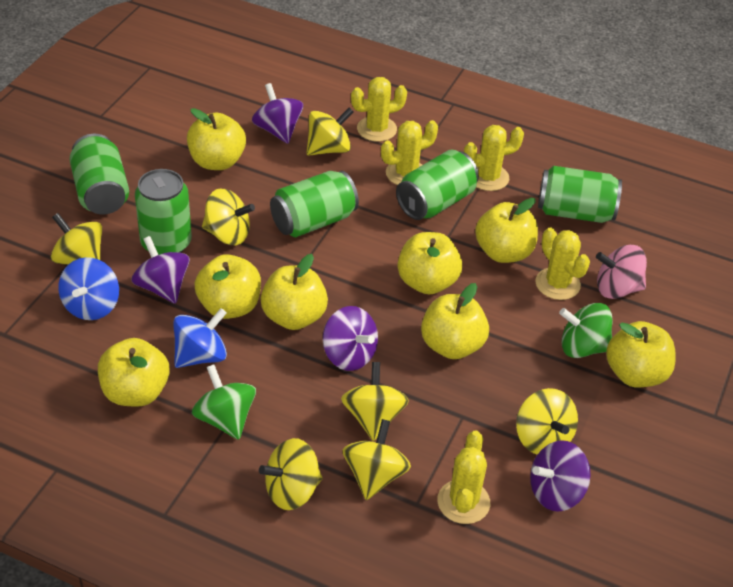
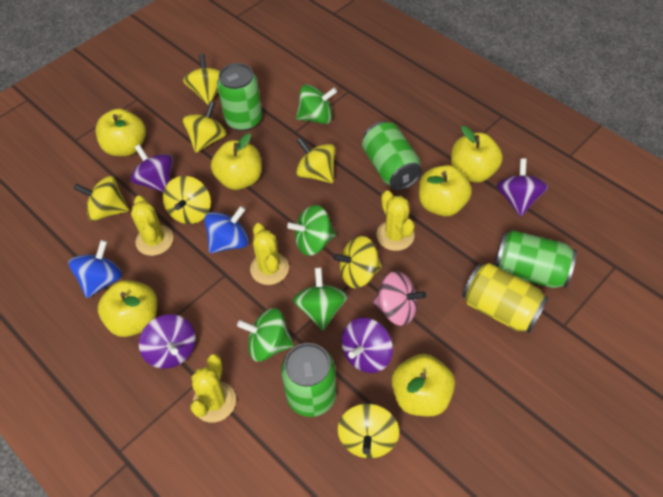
green can: 5 -> 4
green spinning top: 2 -> 4
yellow apple: 8 -> 6
yellow cactus: 5 -> 4
yellow can: 0 -> 1

